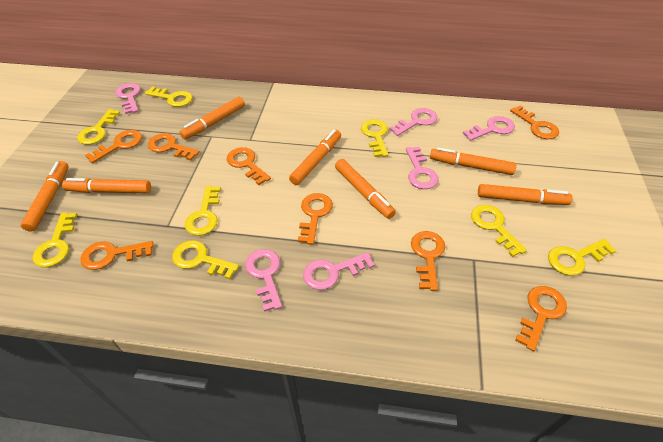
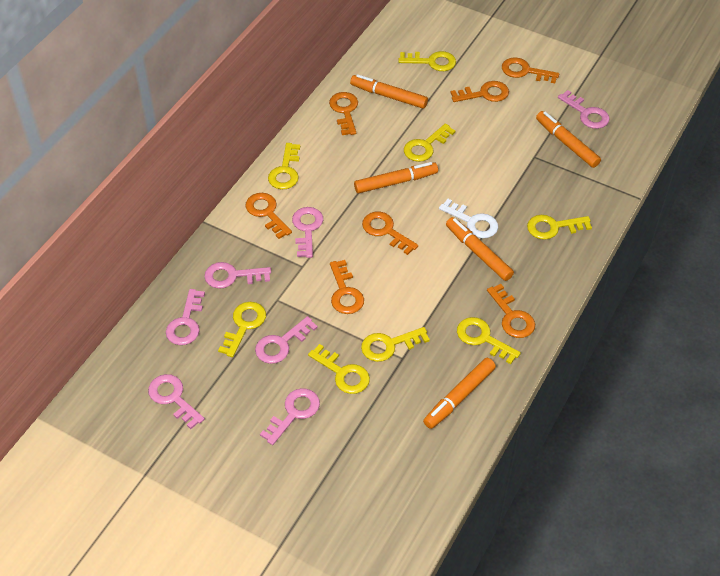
orange key: 8 -> 7
orange marker: 7 -> 5
pink key: 6 -> 7
white key: 0 -> 1

